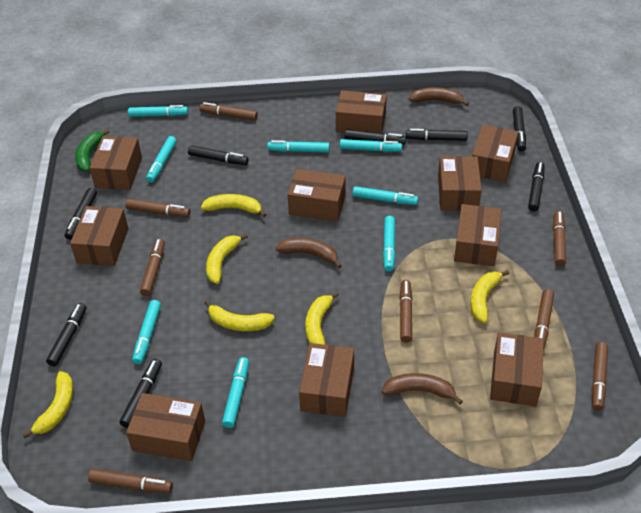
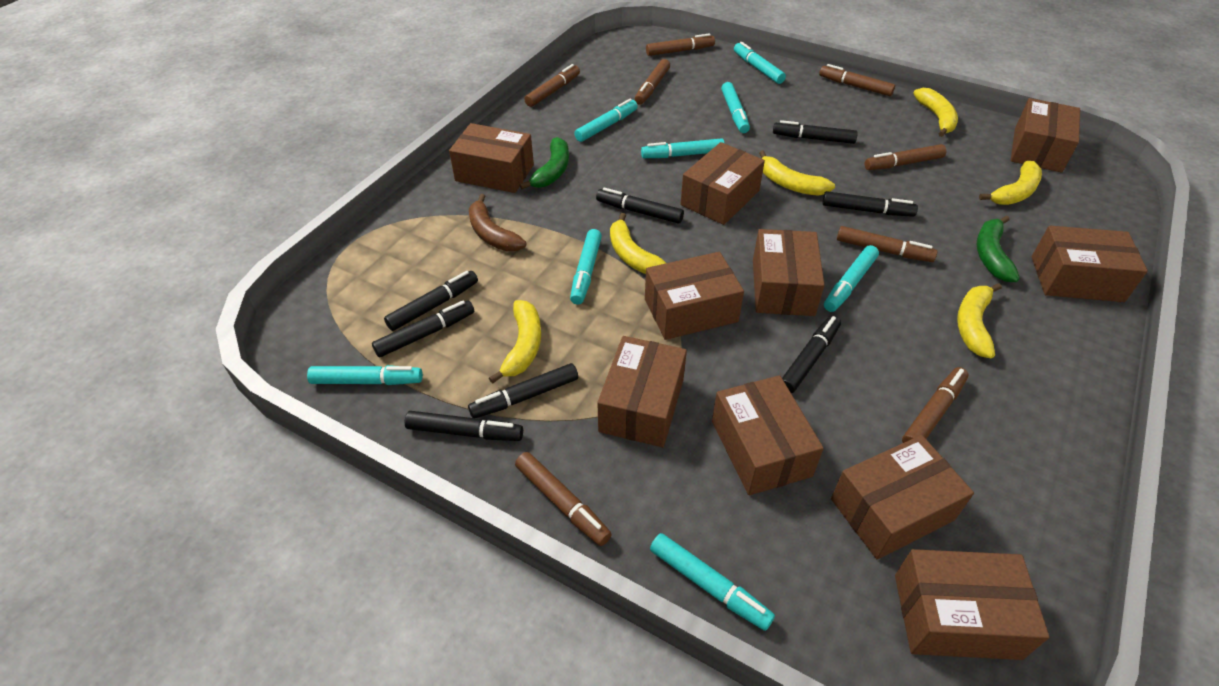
brown banana: 3 -> 1
green banana: 1 -> 2

